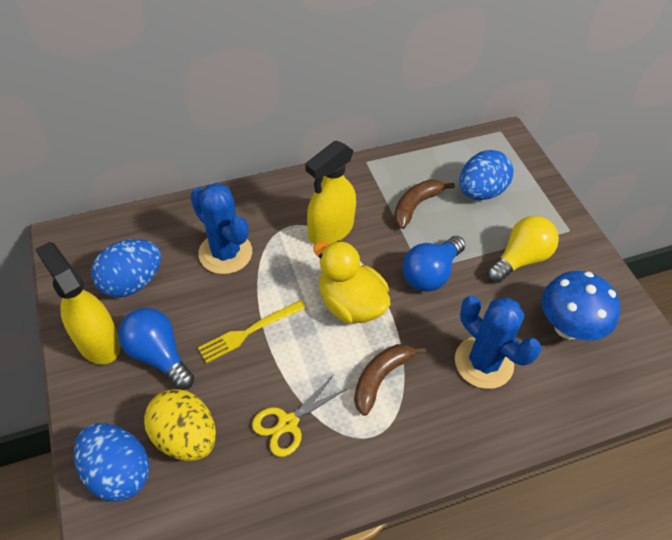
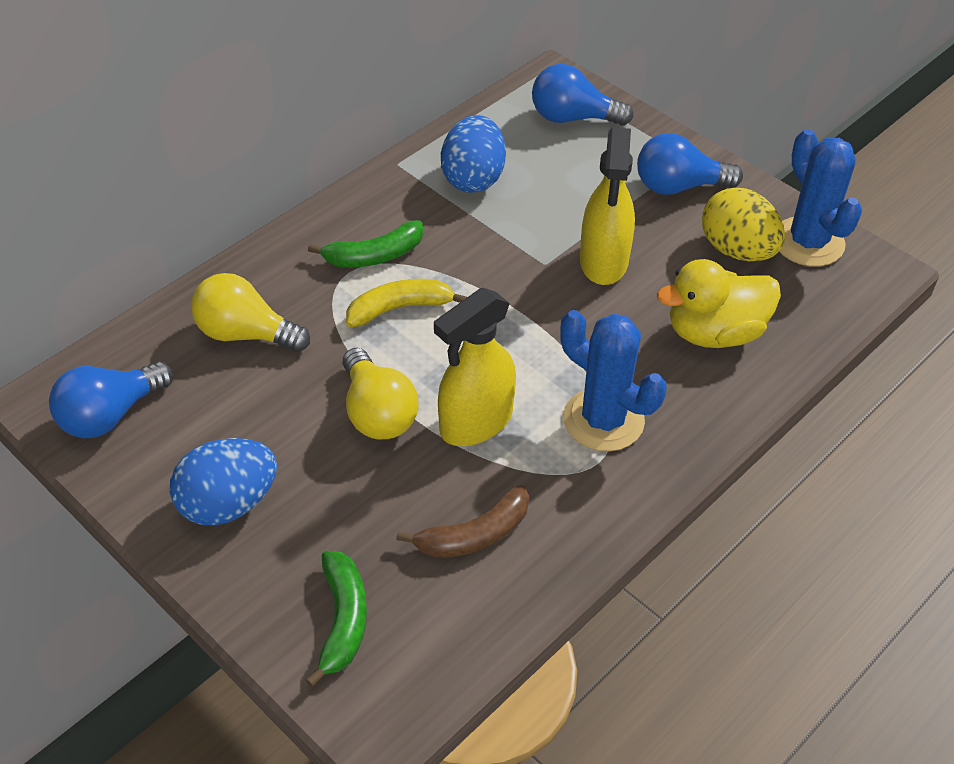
blue egg: 3 -> 2
blue light bulb: 2 -> 3
blue mushroom: 1 -> 0
brown banana: 2 -> 1
green banana: 0 -> 2
yellow banana: 0 -> 1
yellow fork: 1 -> 0
yellow light bulb: 1 -> 2
yellow scissors: 1 -> 0

